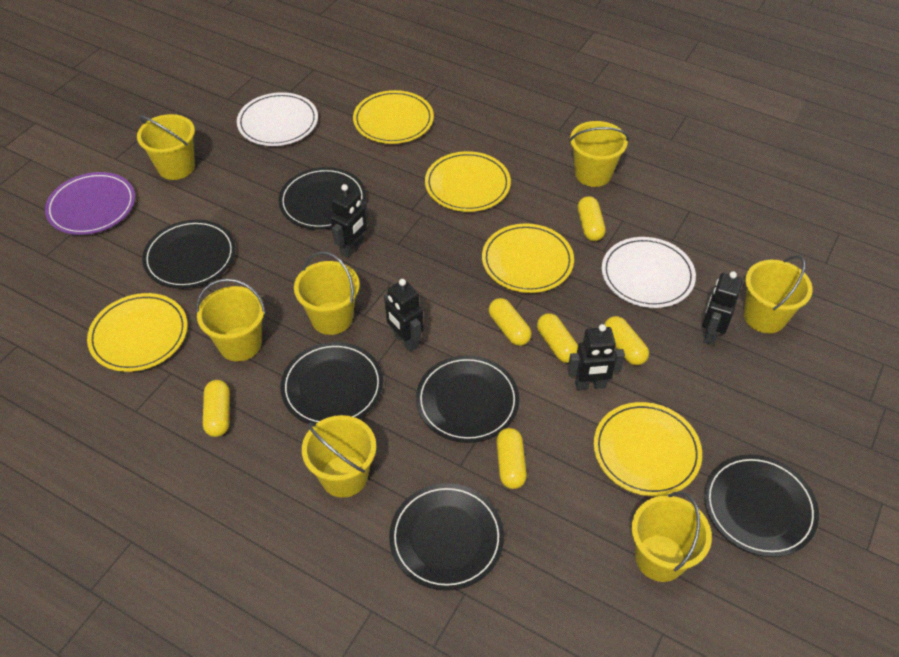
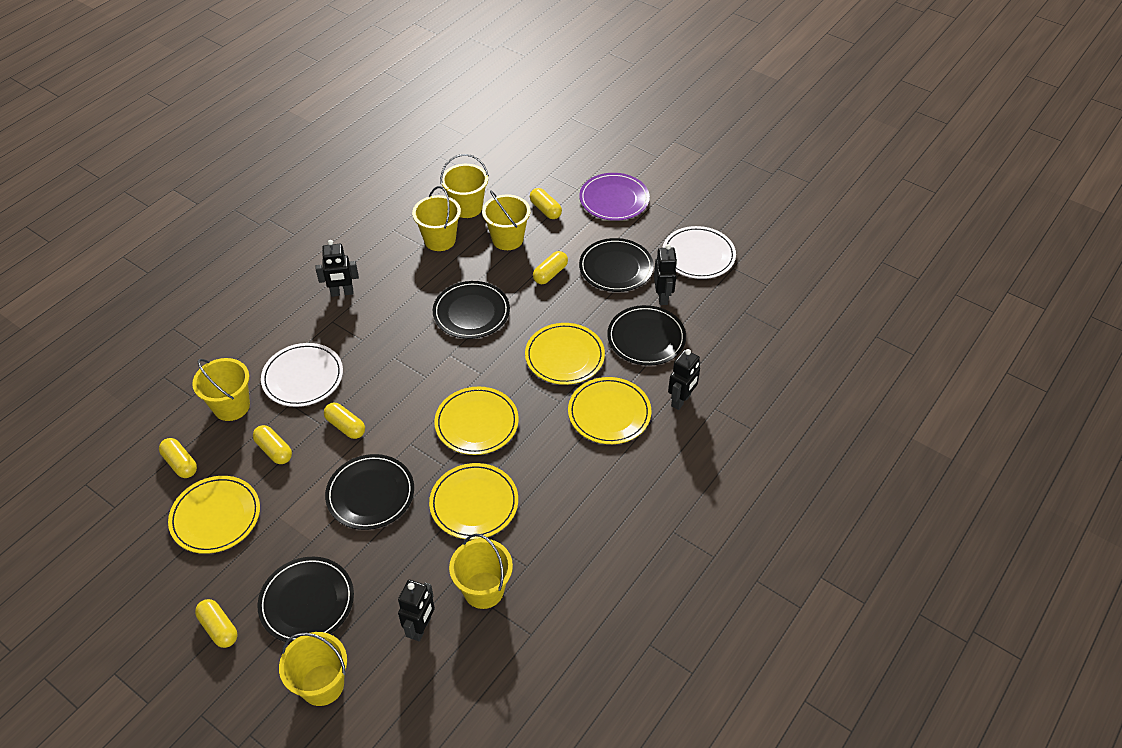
black plate: 6 -> 5
yellow bucket: 7 -> 6

